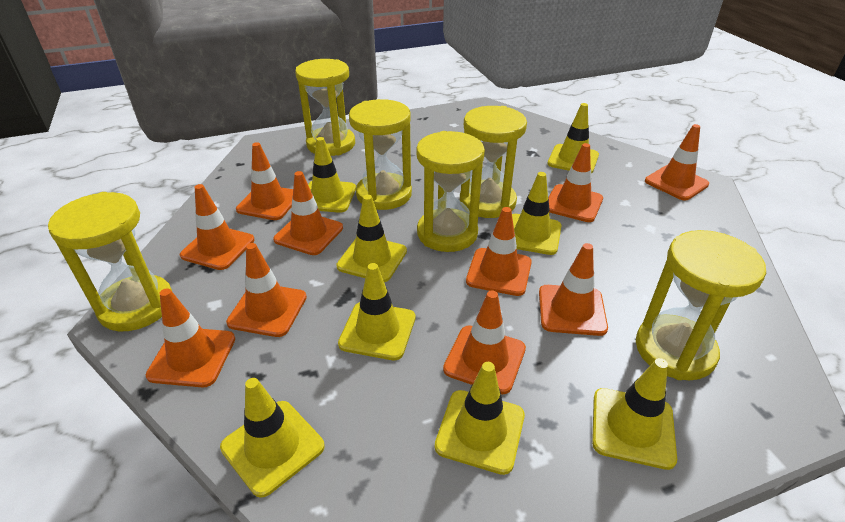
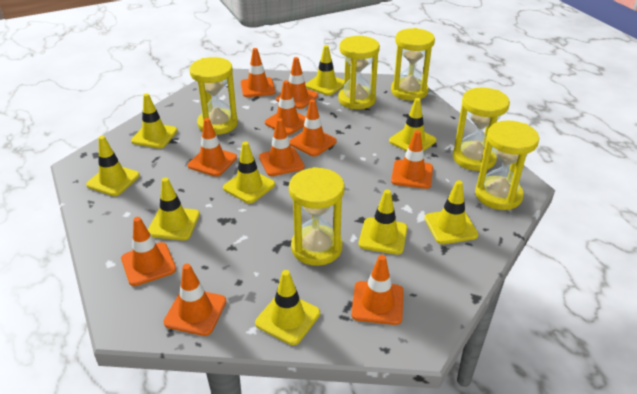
yellow traffic cone: 8 -> 9

